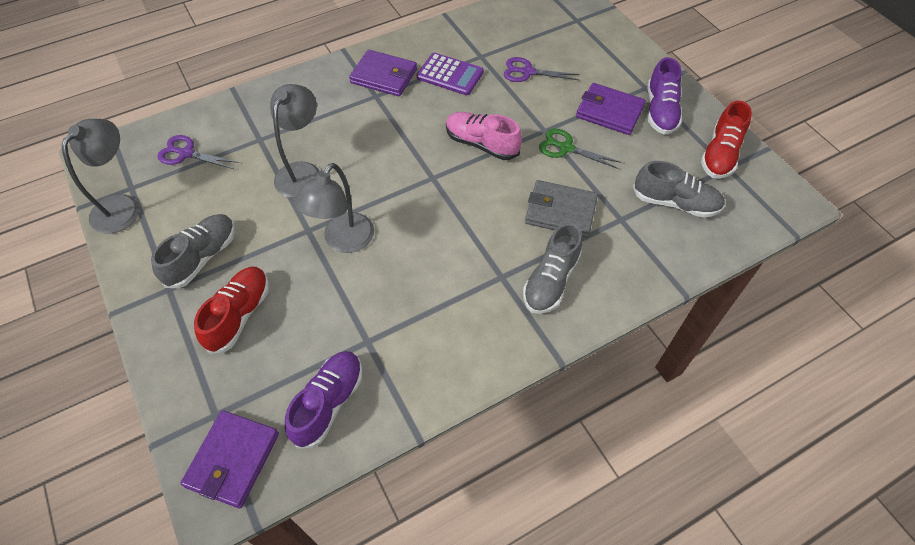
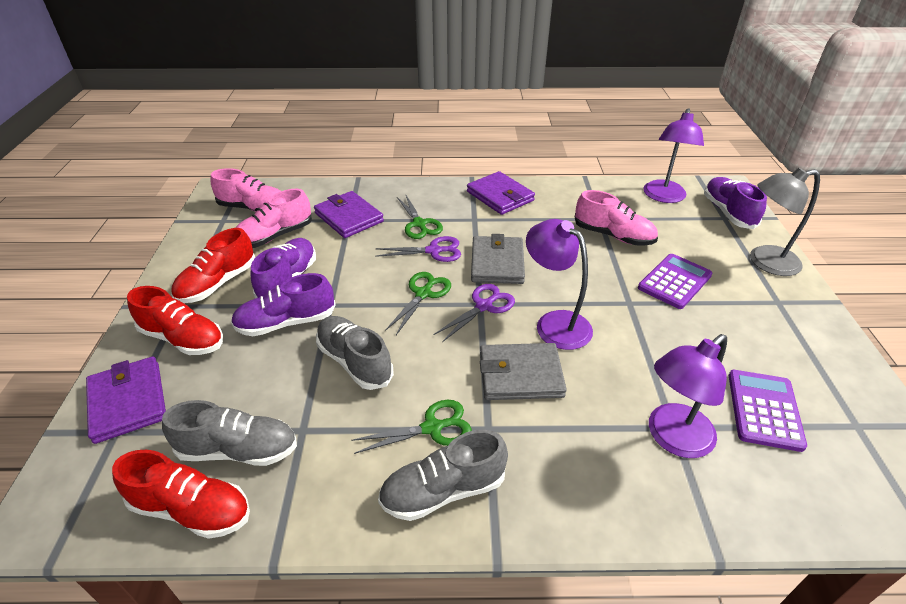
green scissors: 1 -> 3
grey lamp: 3 -> 1
grey wallet: 1 -> 2
pink shoe: 1 -> 3
purple calculator: 1 -> 2
purple lamp: 0 -> 3
purple shoe: 2 -> 3
red shoe: 2 -> 3

